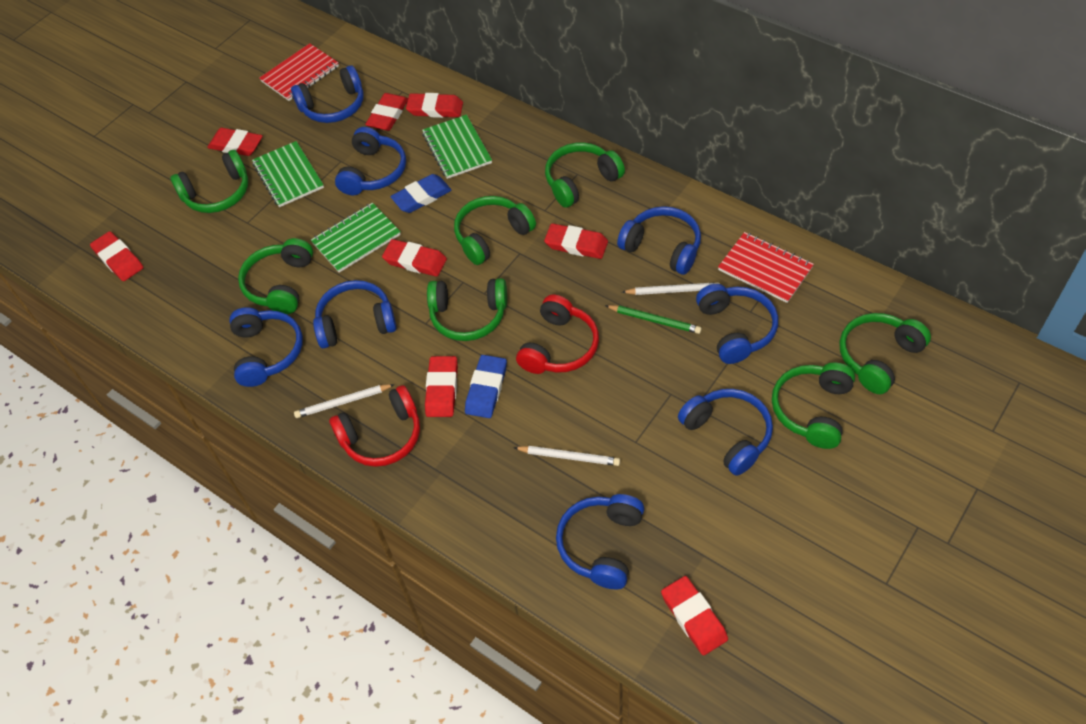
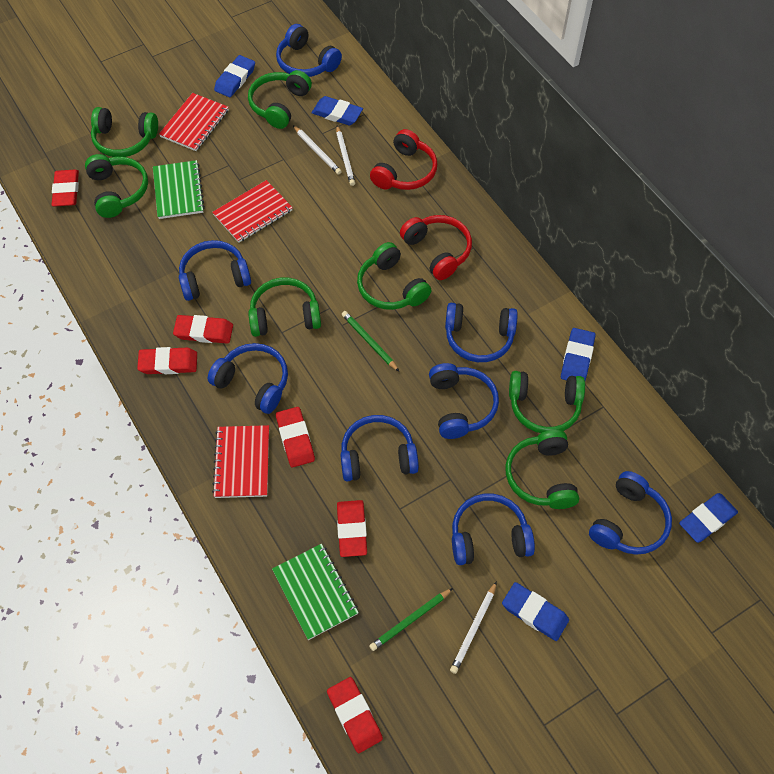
blue eraser: 2 -> 5
green notebook: 3 -> 2
green pencil: 1 -> 2
red eraser: 8 -> 6
red notebook: 2 -> 3

